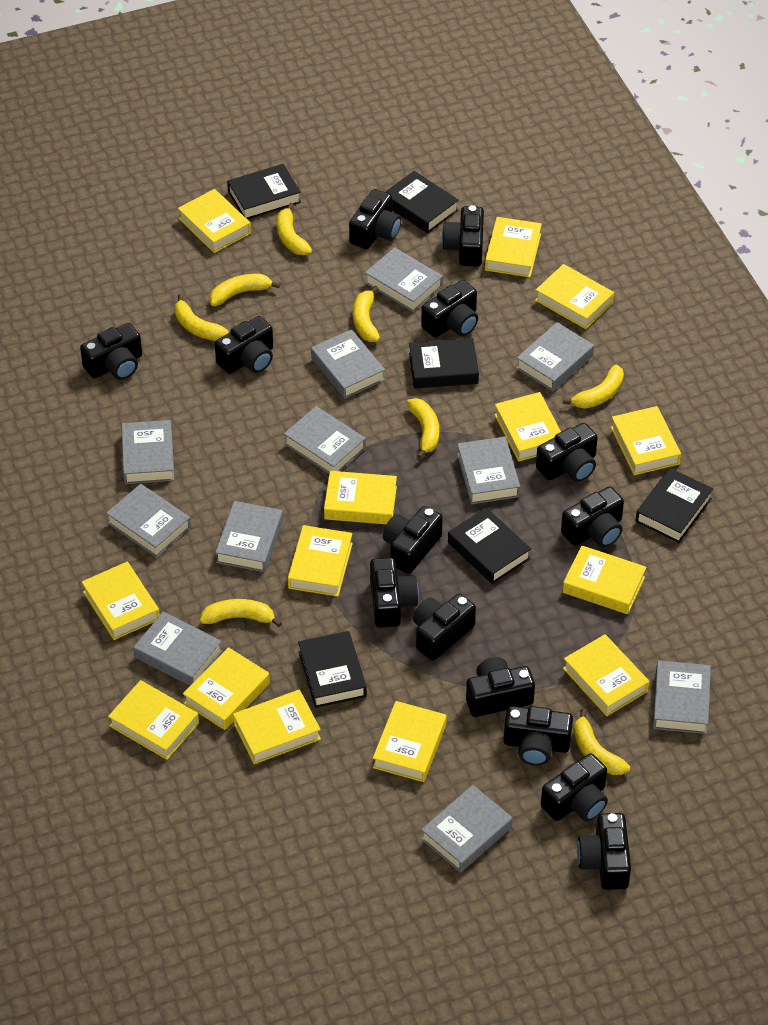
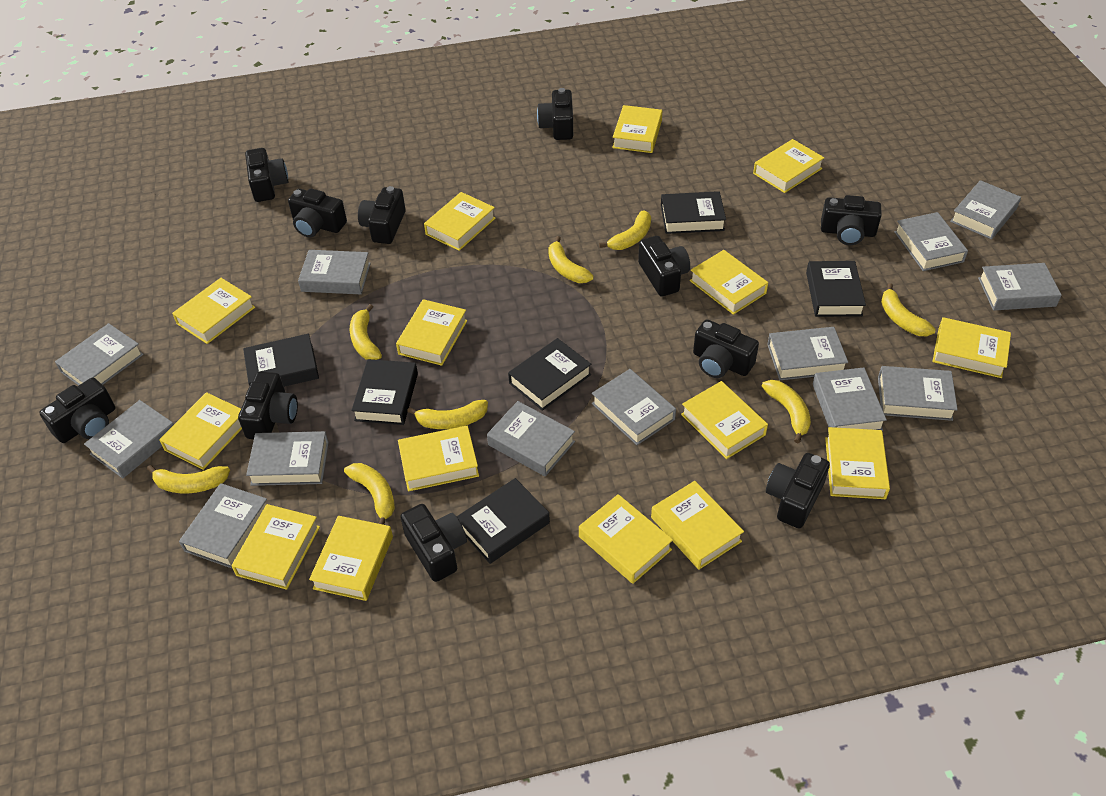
black camera: 14 -> 11
grey book: 11 -> 13
yellow book: 14 -> 15

